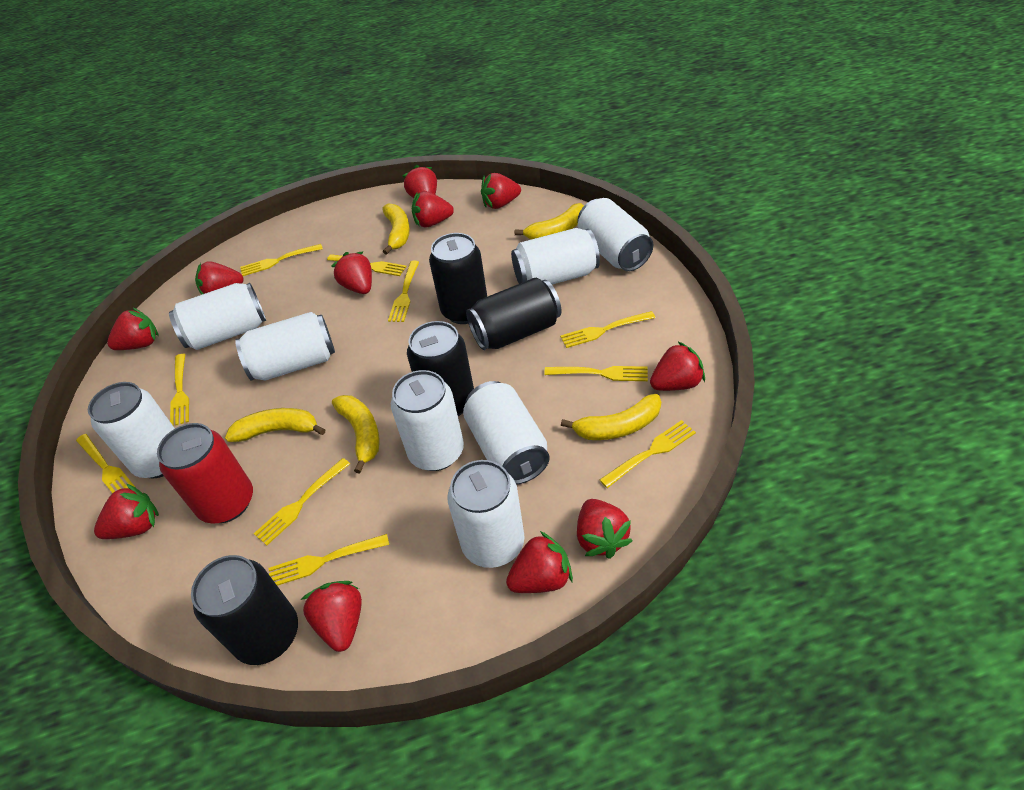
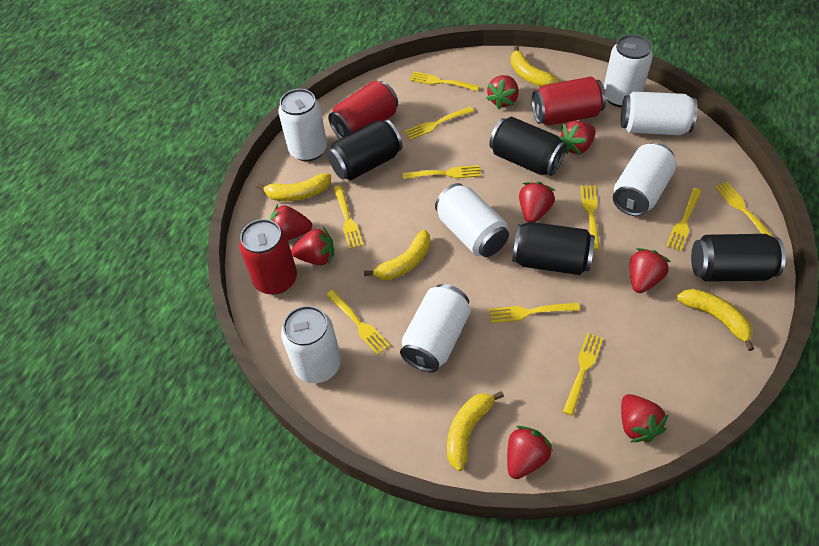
red can: 1 -> 3
red strawberry: 11 -> 8
white can: 8 -> 7

